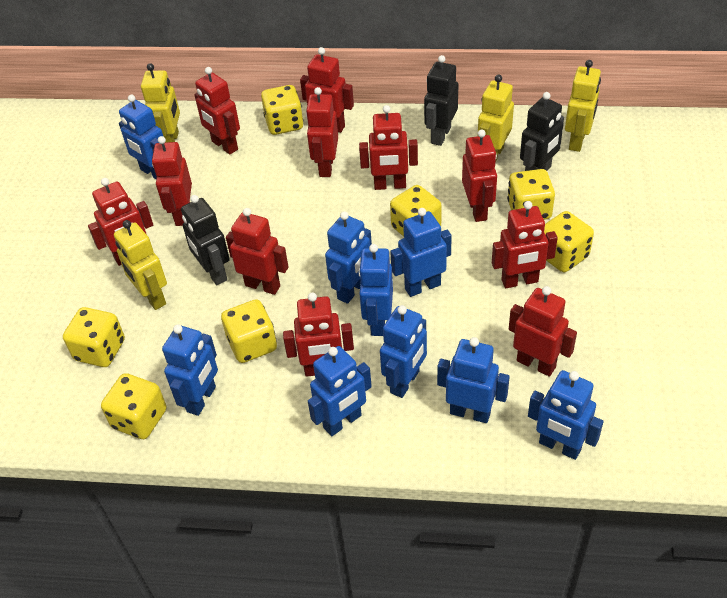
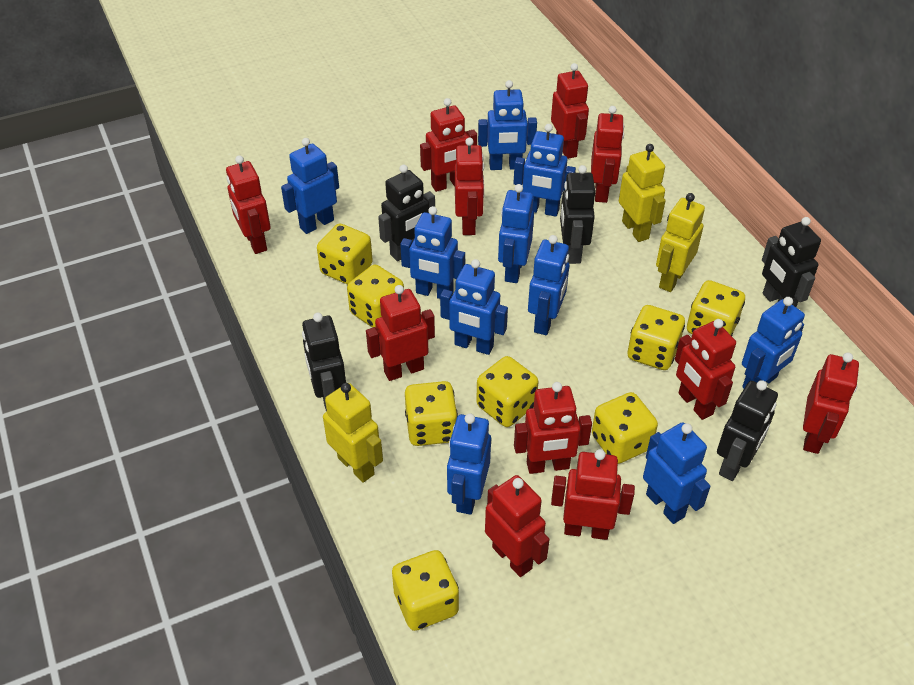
black robot: 3 -> 5
blue robot: 9 -> 10
yellow dice: 7 -> 8
yellow robot: 4 -> 3

